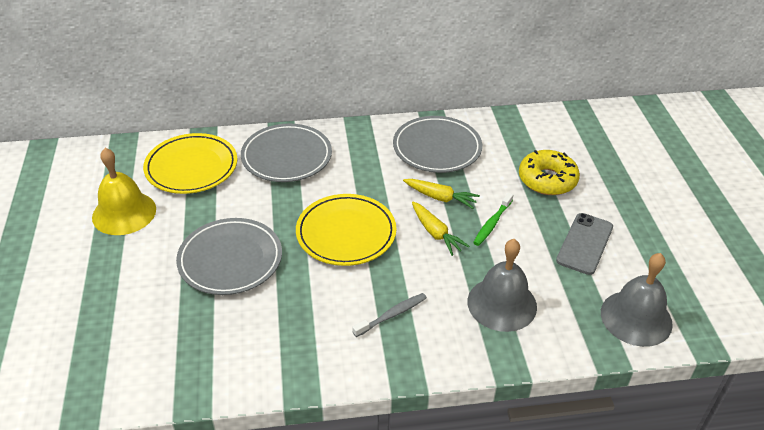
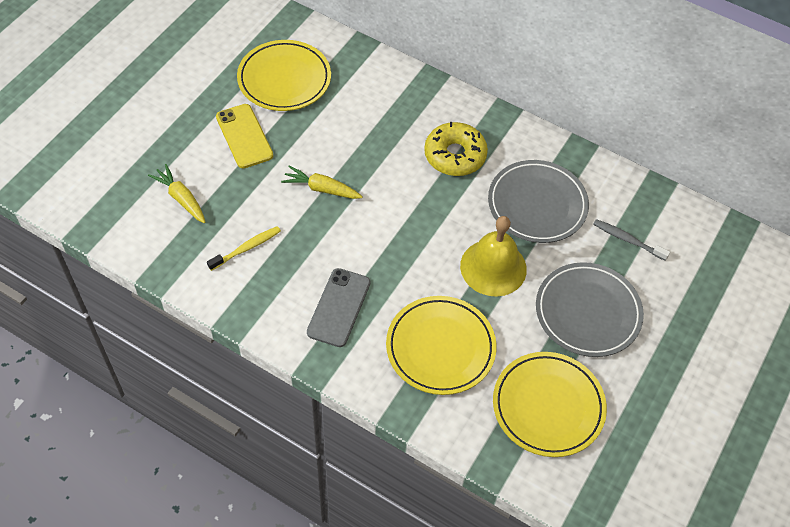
green toothbrush: 1 -> 0
grey bell: 2 -> 0
grey plate: 3 -> 2
yellow phone: 0 -> 1
yellow plate: 2 -> 3
yellow toothbrush: 0 -> 1

